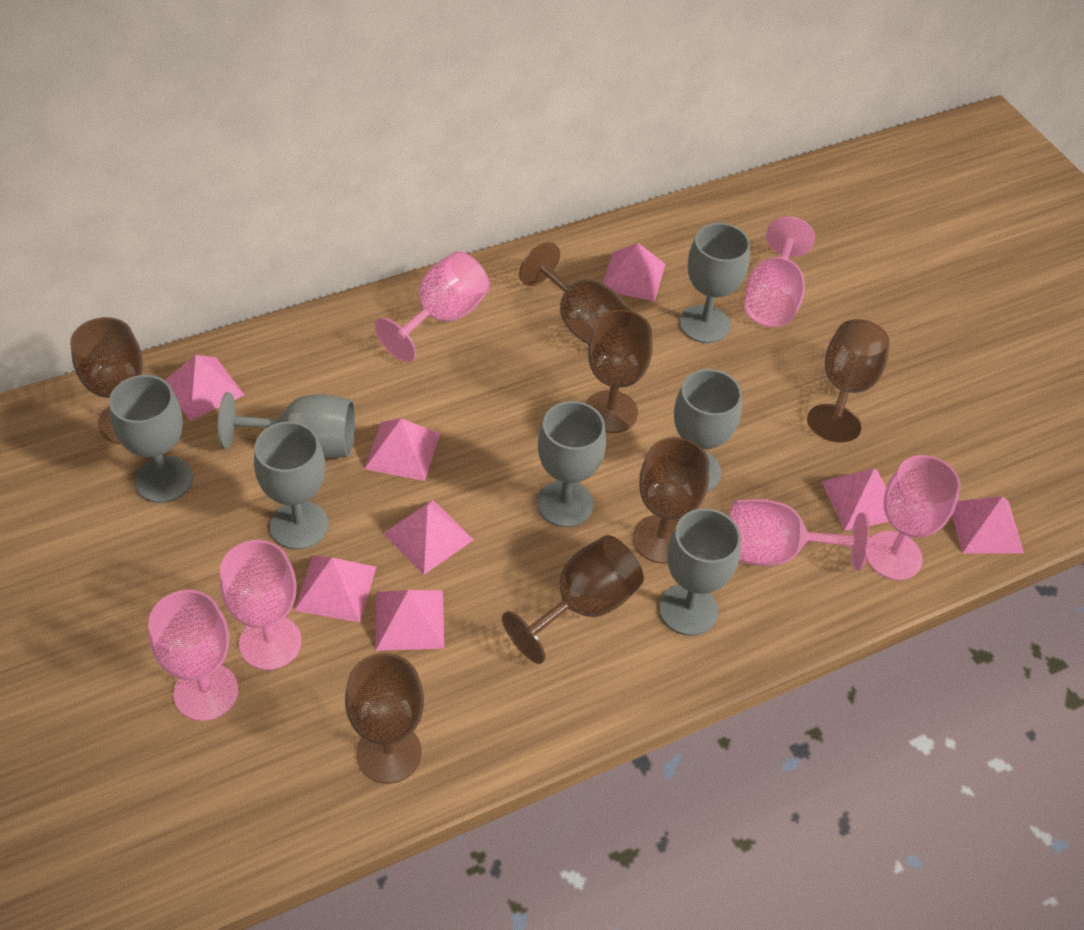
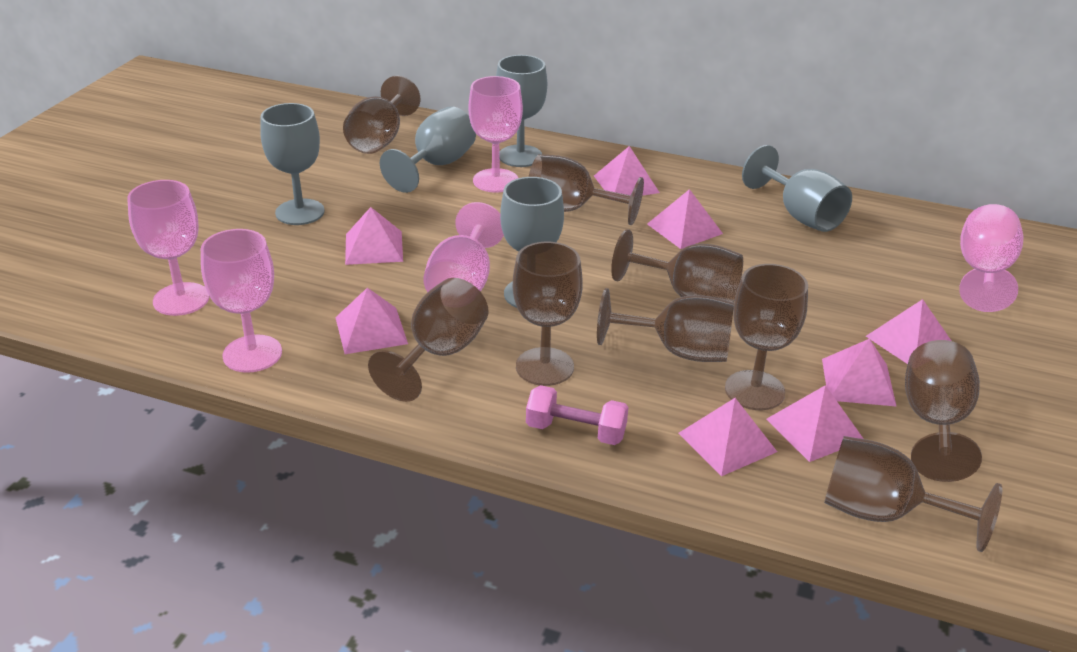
brown goblet: 7 -> 9
grey goblet: 7 -> 5
pink dumbbell: 0 -> 1
pink goblet: 6 -> 5

